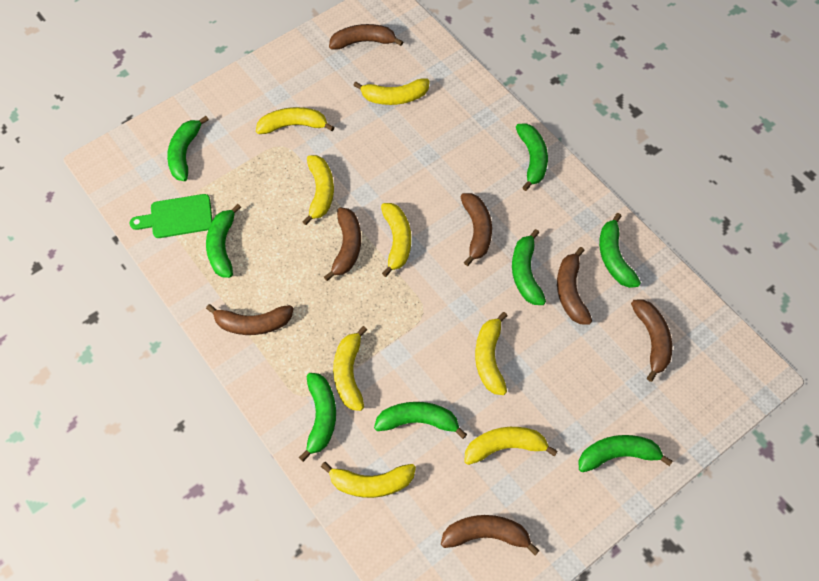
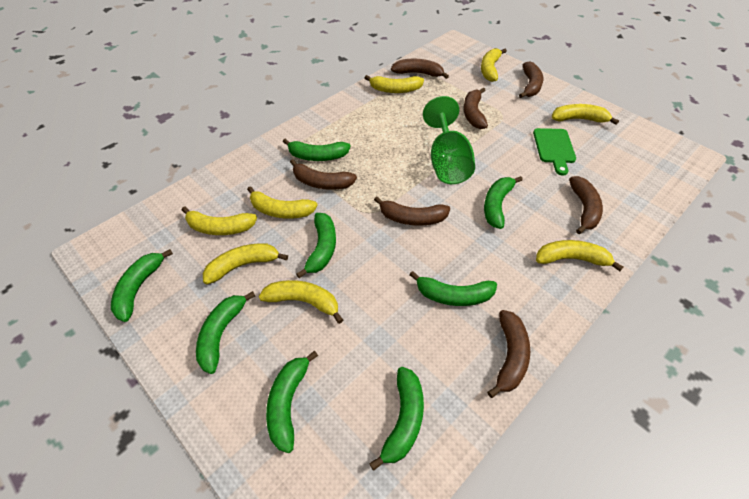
green goblet: 0 -> 1

